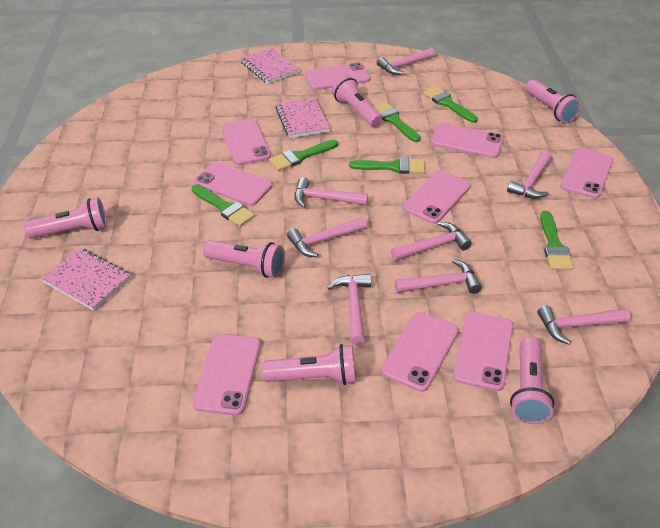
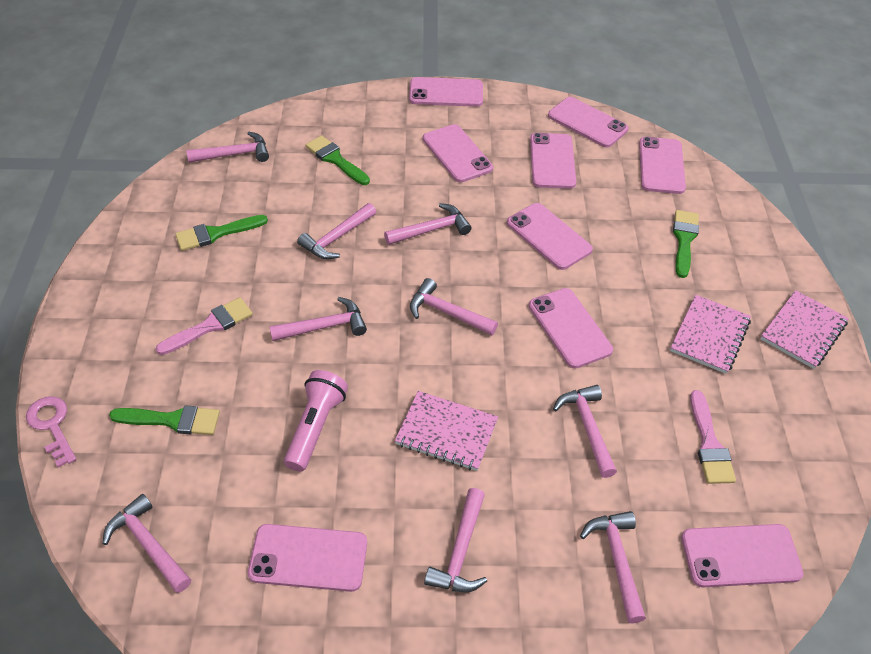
green brush: 6 -> 4
pink brush: 0 -> 2
pink flashlight: 6 -> 1
pink hammer: 8 -> 9
pink key: 0 -> 1

